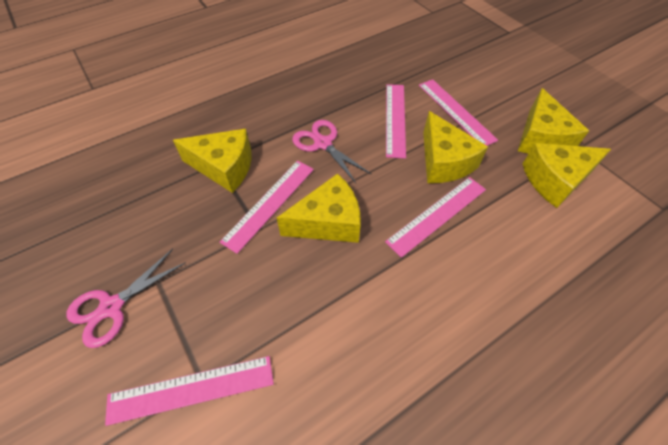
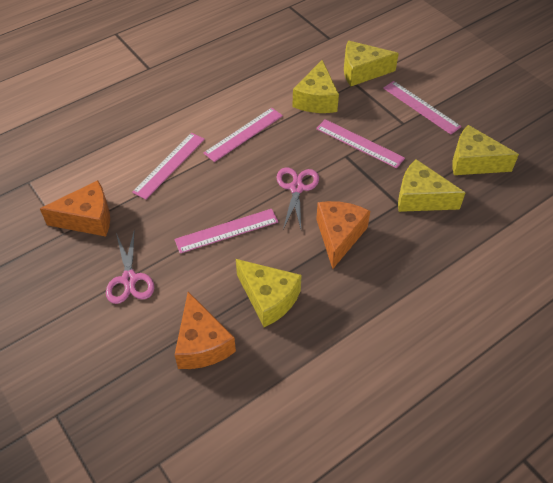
orange cheese: 0 -> 3

